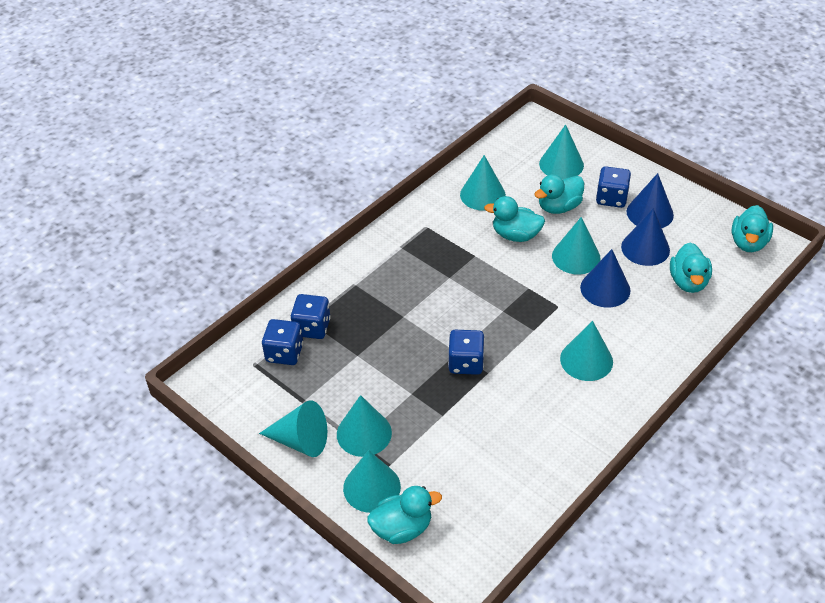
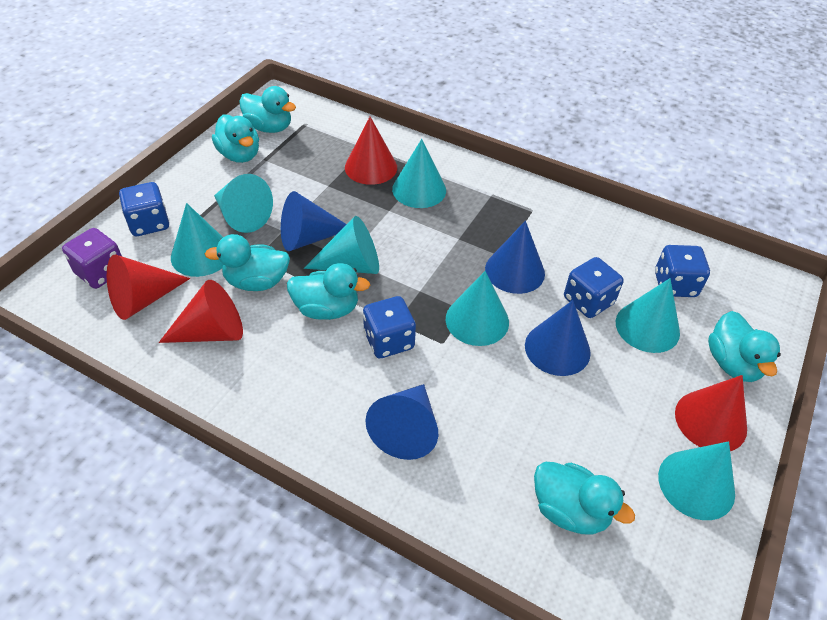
blue cone: 3 -> 4
purple dice: 0 -> 1
red cone: 0 -> 4
turquoise duck: 5 -> 6

